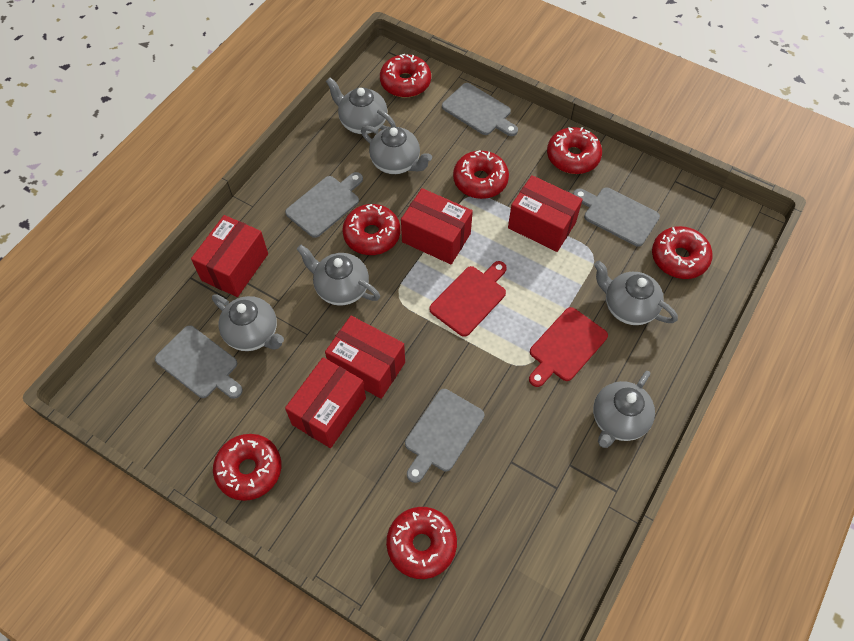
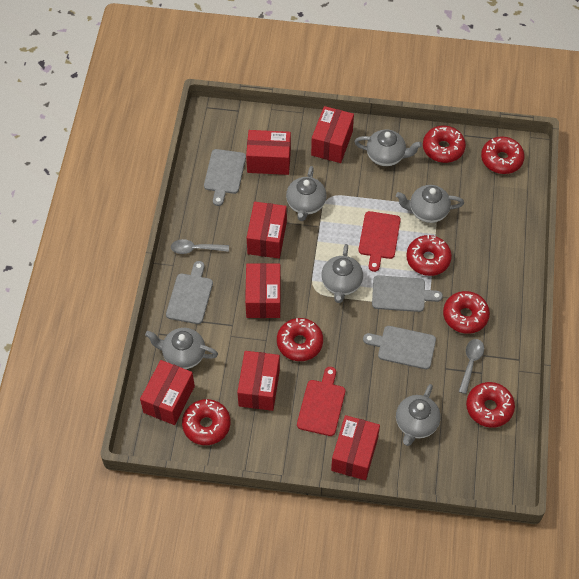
grey cutting board: 5 -> 4
grey spoon: 0 -> 2
red box: 5 -> 7

